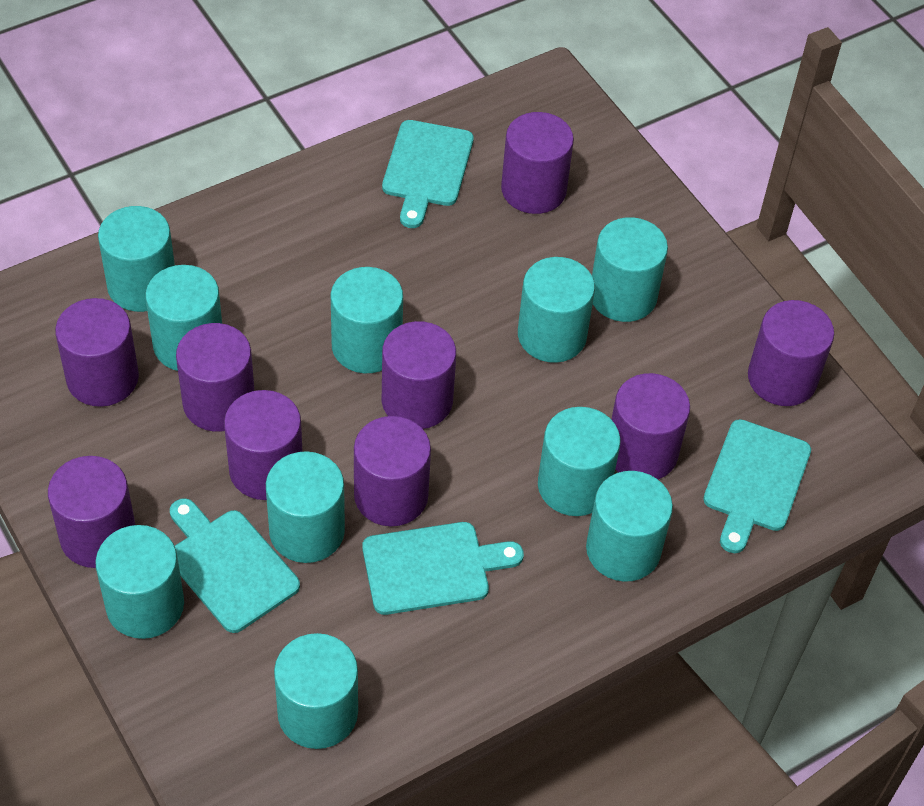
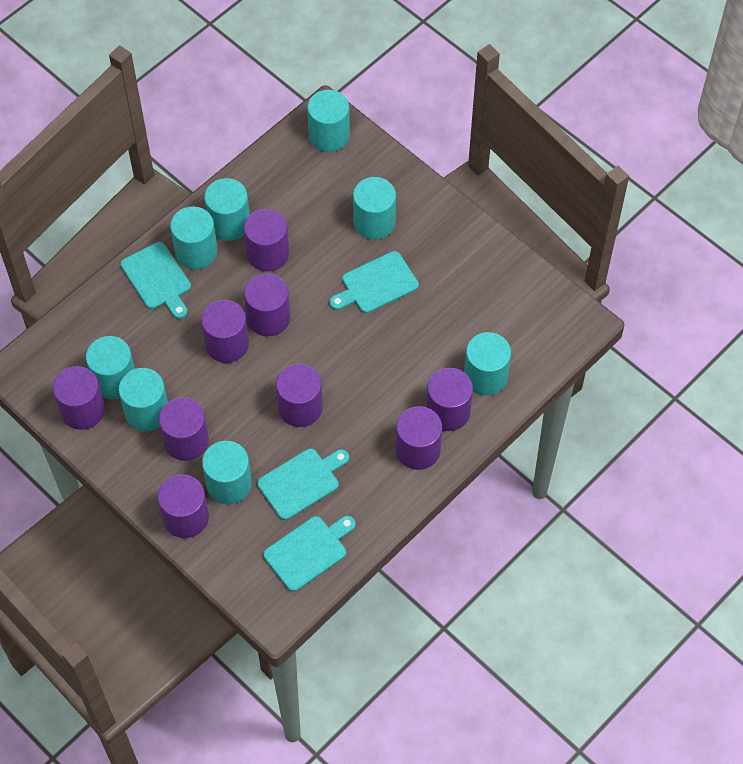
turquoise cylinder: 10 -> 8

